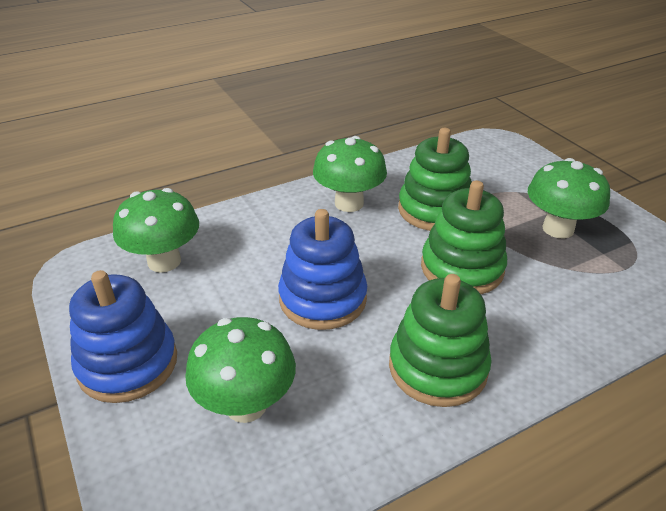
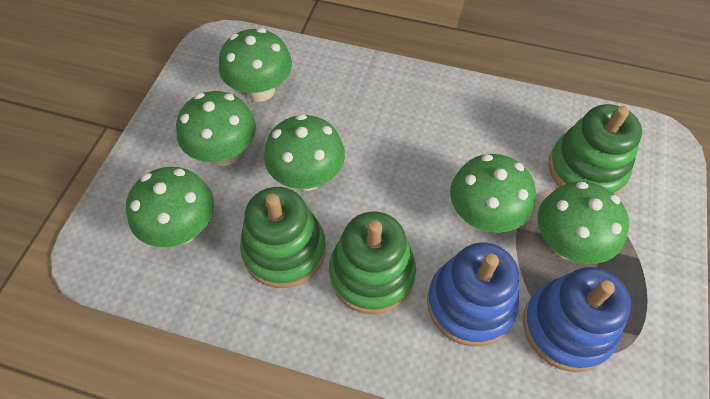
green mushroom: 4 -> 6

